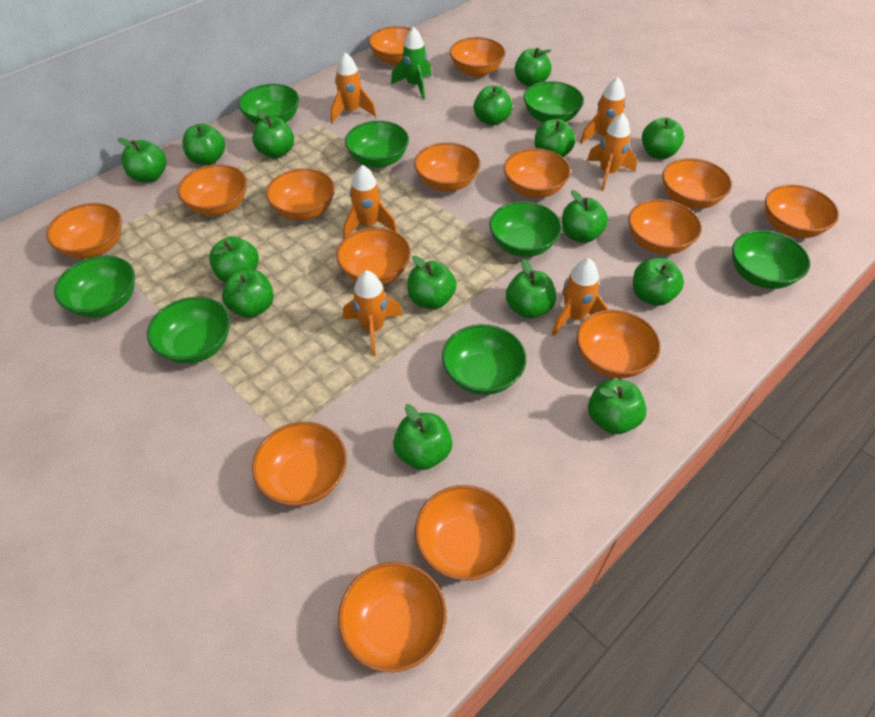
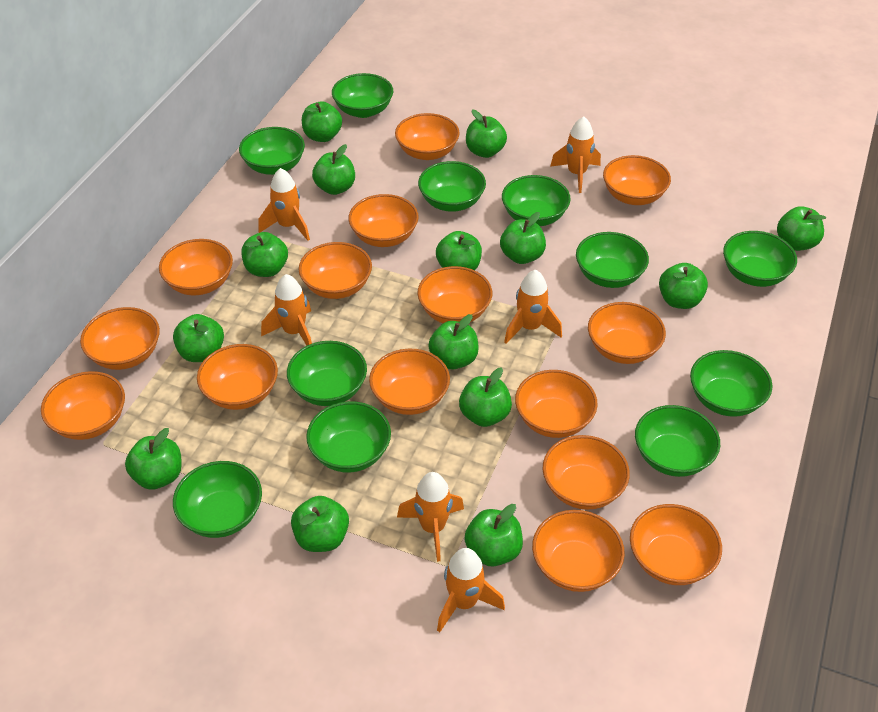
green apple: 15 -> 14
green bowl: 8 -> 11
green rocket: 1 -> 0

